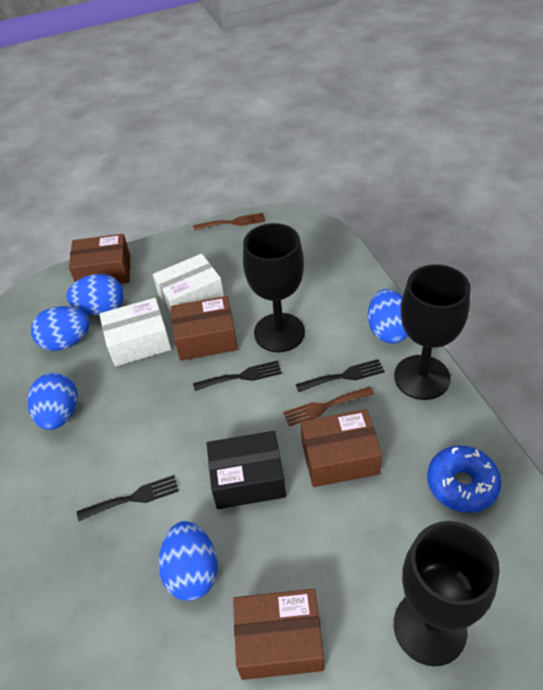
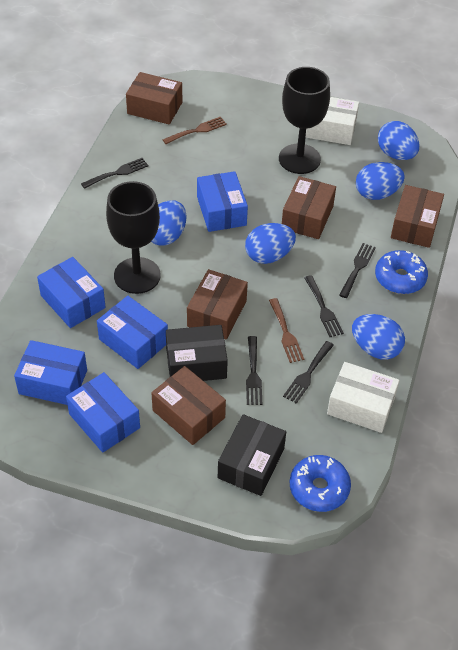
black box: 1 -> 2
black fork: 3 -> 5
black goblet: 3 -> 2
blue box: 0 -> 5
blue donut: 1 -> 2
brown box: 4 -> 5

